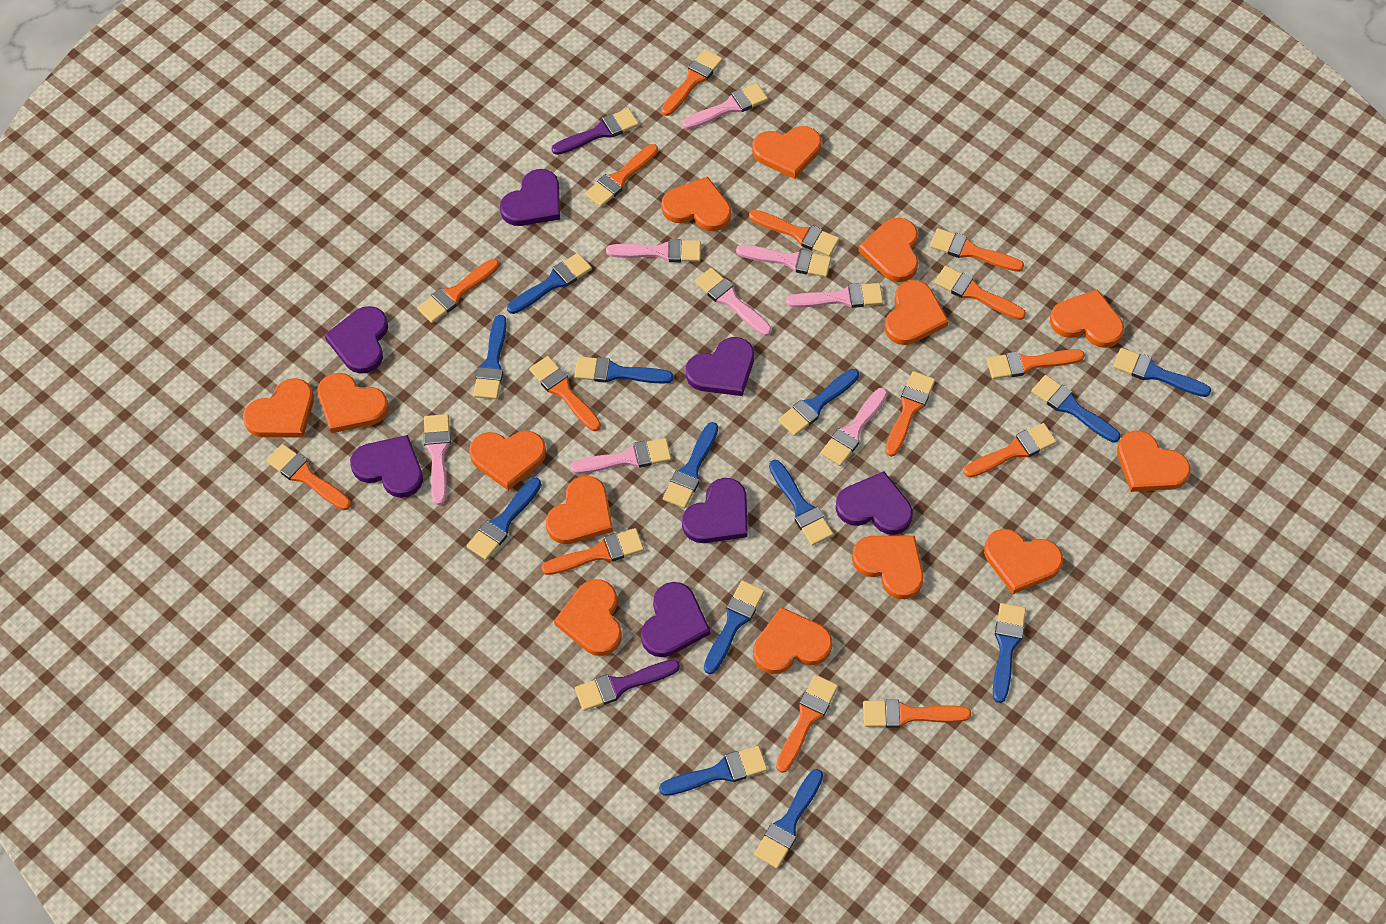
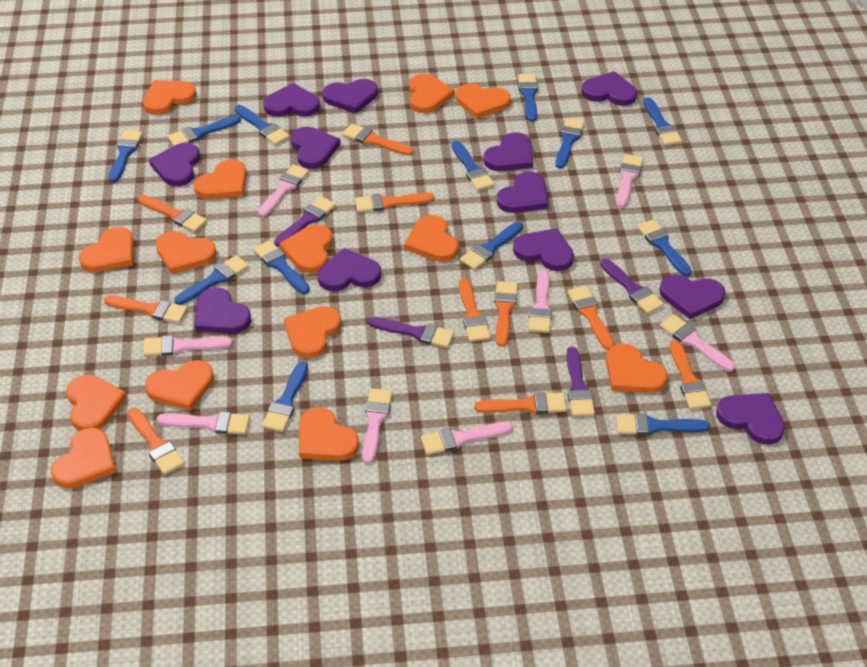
orange brush: 14 -> 10
purple brush: 2 -> 4
purple heart: 7 -> 12

